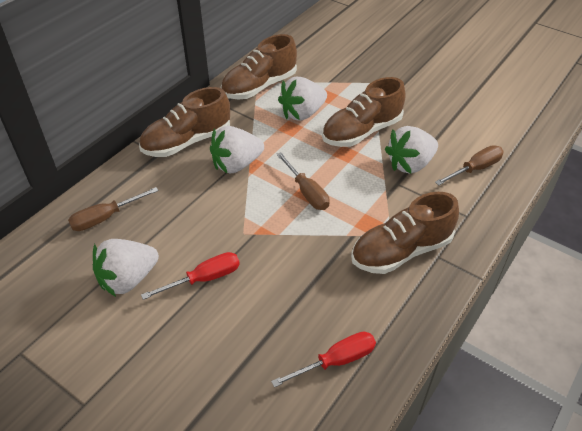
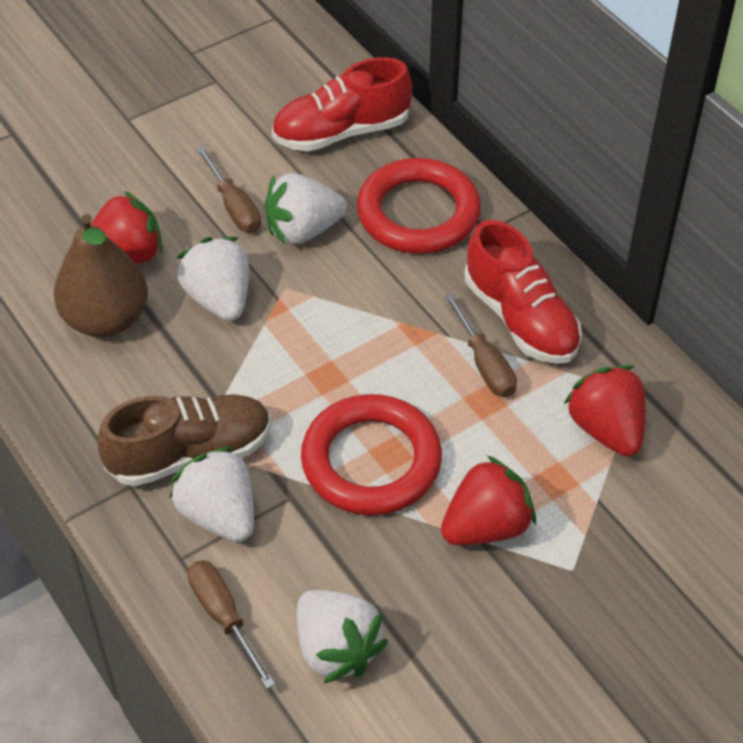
brown pear: 0 -> 1
brown shoe: 4 -> 1
red ring: 0 -> 2
red screwdriver: 2 -> 0
red shoe: 0 -> 2
red strawberry: 0 -> 3

